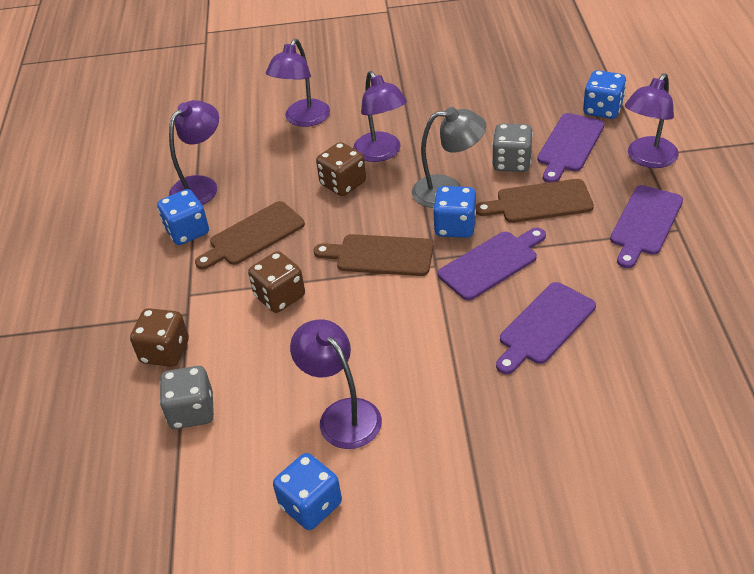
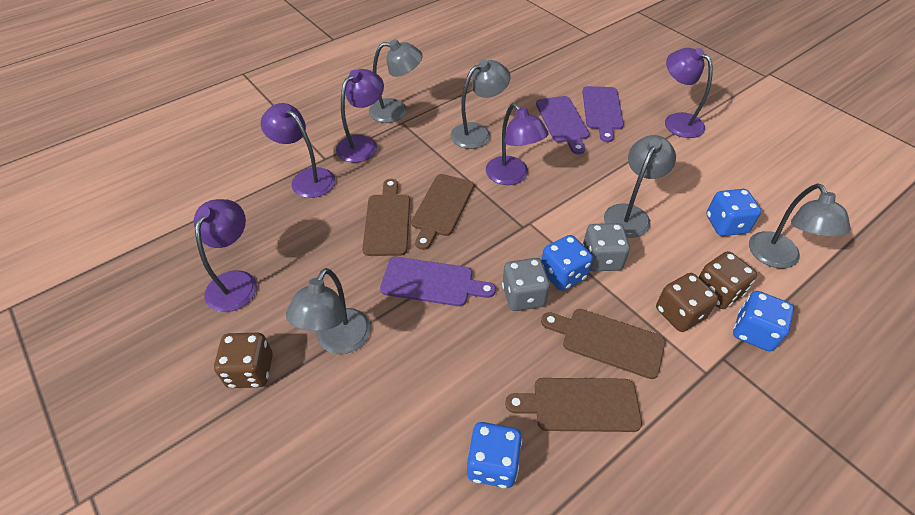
brown cutting board: 3 -> 4
grey lamp: 1 -> 5
purple cutting board: 4 -> 3

